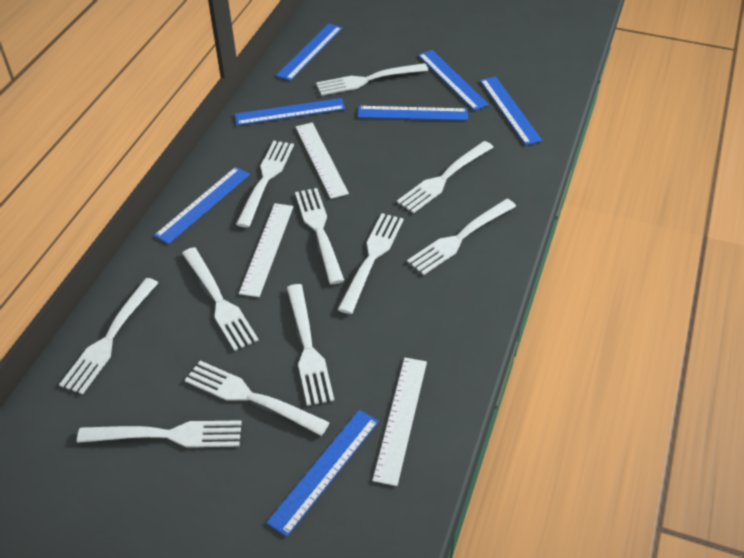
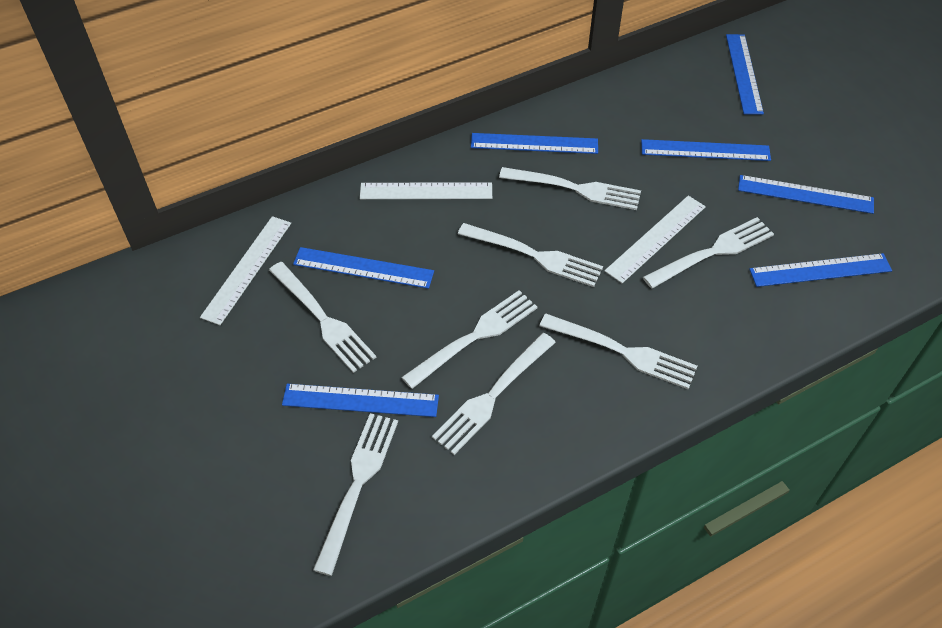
white fork: 11 -> 8

